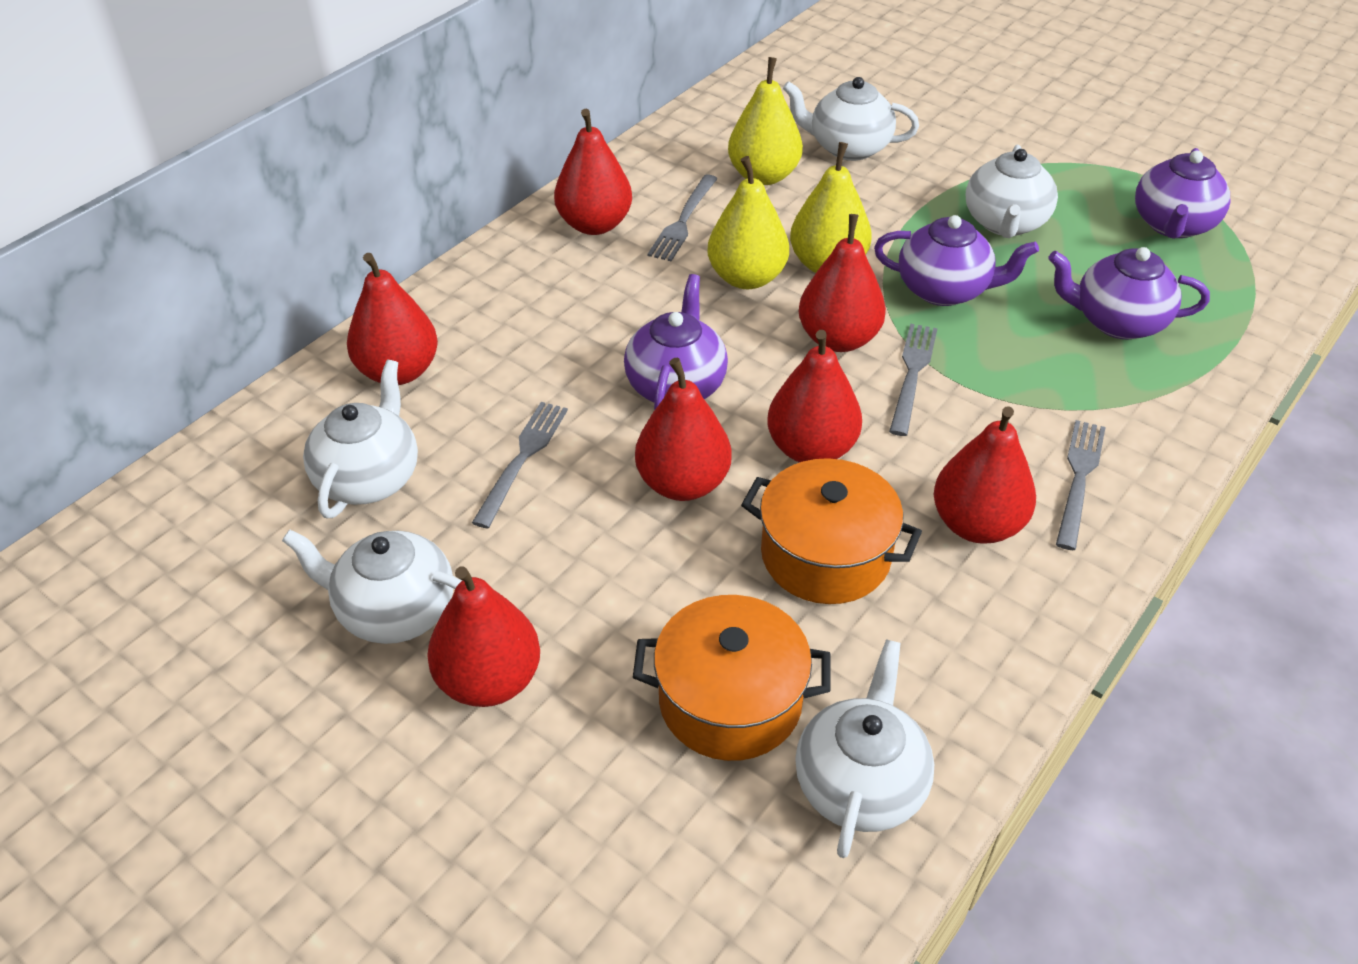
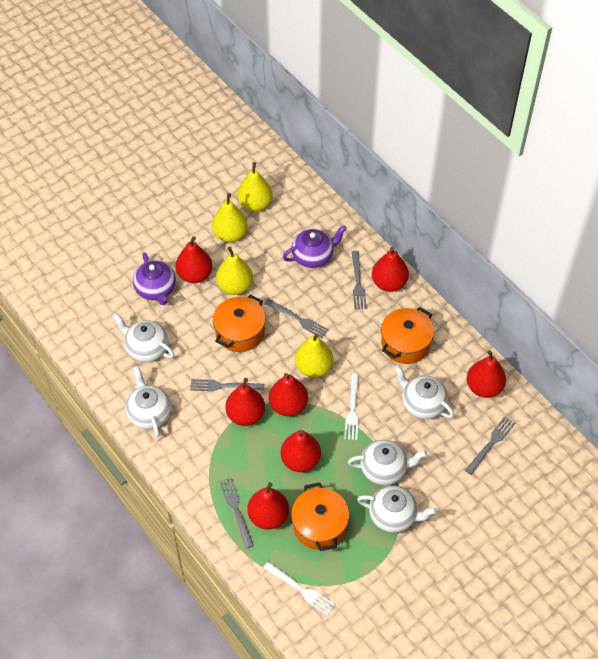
grey fork: 4 -> 5
orange pot: 2 -> 3
purple teapot: 4 -> 2
white fork: 0 -> 2
yellow pear: 3 -> 4

